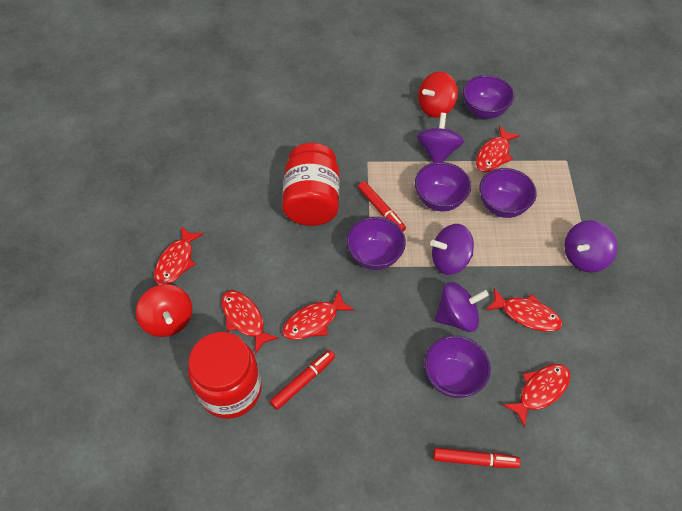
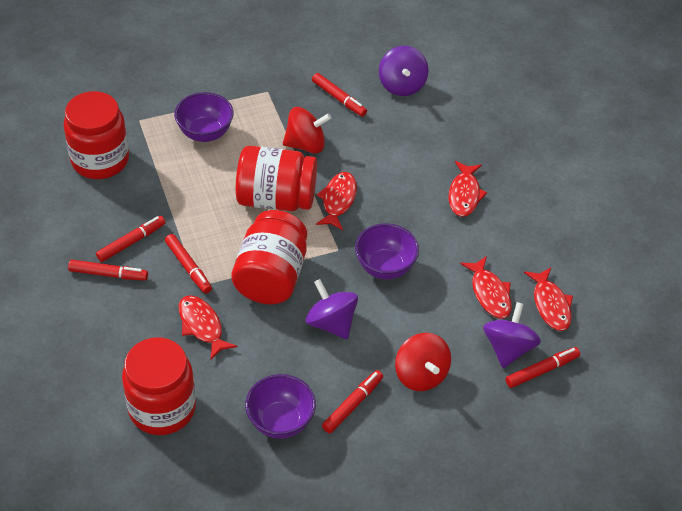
purple bowl: 5 -> 3
purple spinning top: 4 -> 3
red fish: 6 -> 5
red jar: 2 -> 4
red marker: 3 -> 6

